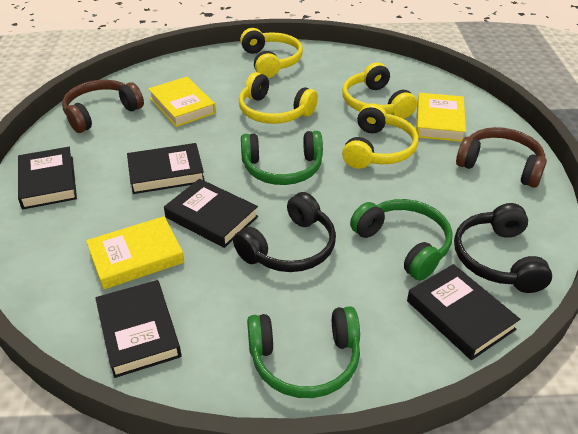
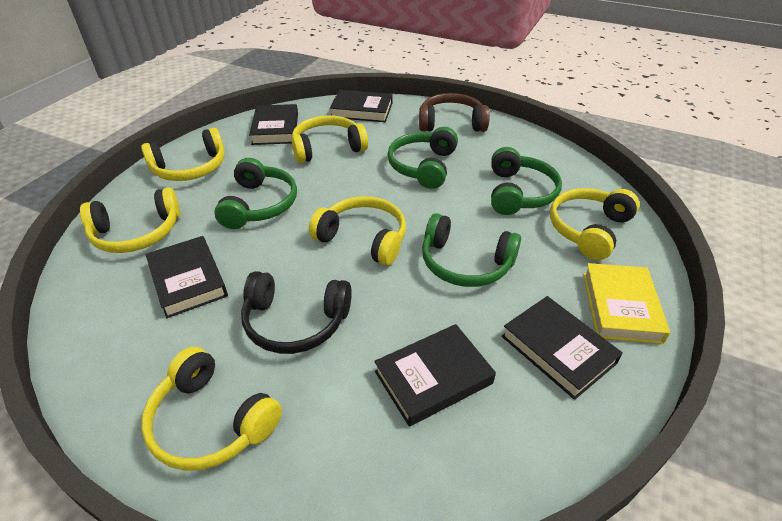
black headphones: 2 -> 1
brown headphones: 2 -> 1
green headphones: 3 -> 4
yellow book: 3 -> 1
yellow headphones: 4 -> 6

